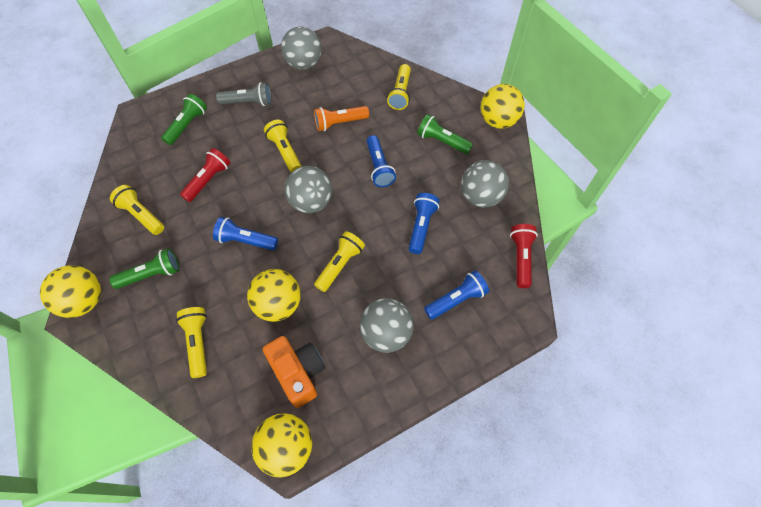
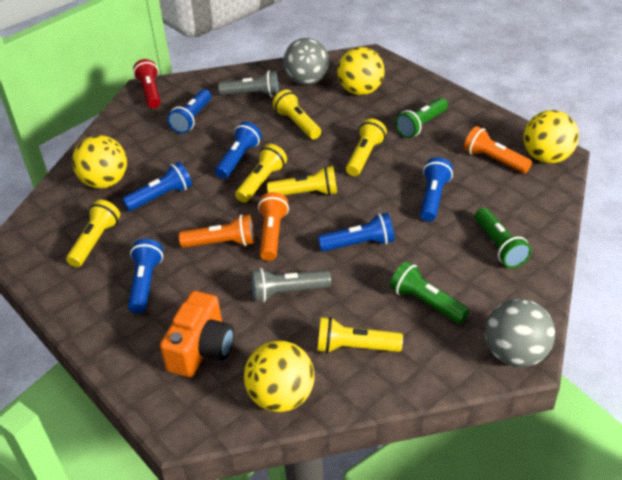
blue flashlight: 4 -> 6
grey ball: 4 -> 2
grey flashlight: 1 -> 2
orange flashlight: 1 -> 3
red flashlight: 2 -> 1
yellow flashlight: 5 -> 6

